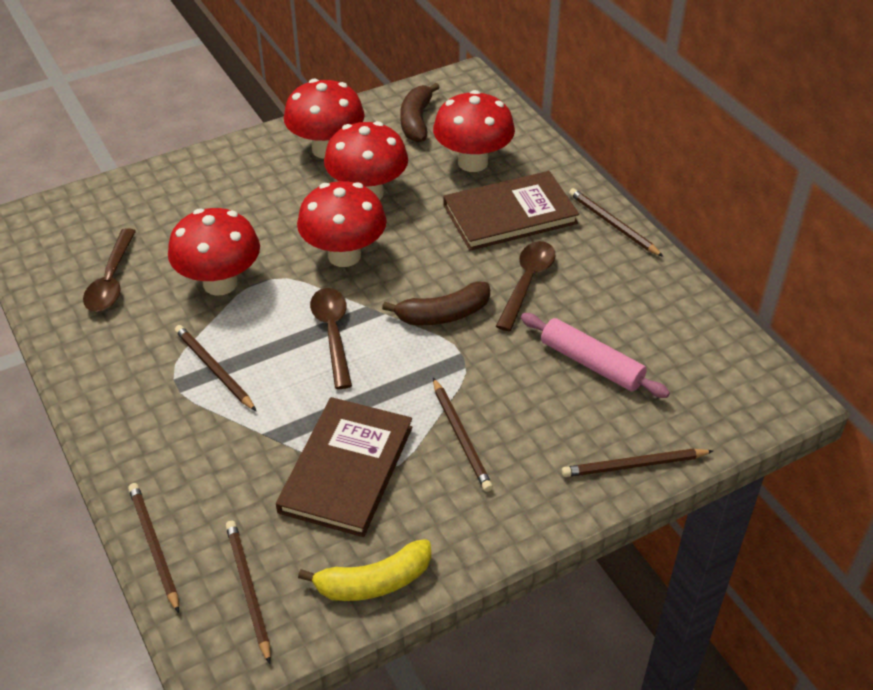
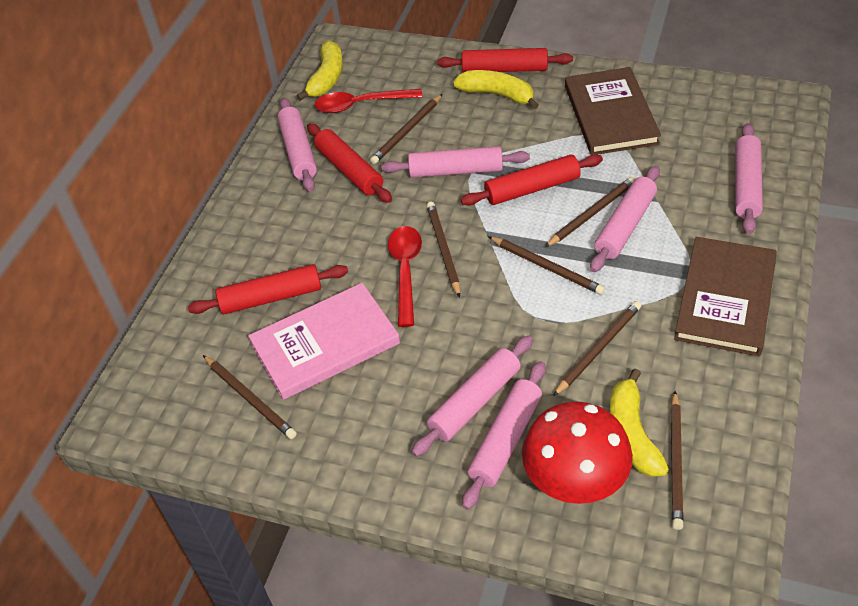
brown banana: 2 -> 0
brown pencil: 6 -> 7
brown spoon: 3 -> 0
pink book: 0 -> 1
pink rolling pin: 1 -> 6
red mushroom: 5 -> 1
red rolling pin: 0 -> 4
red spoon: 0 -> 2
yellow banana: 1 -> 3

